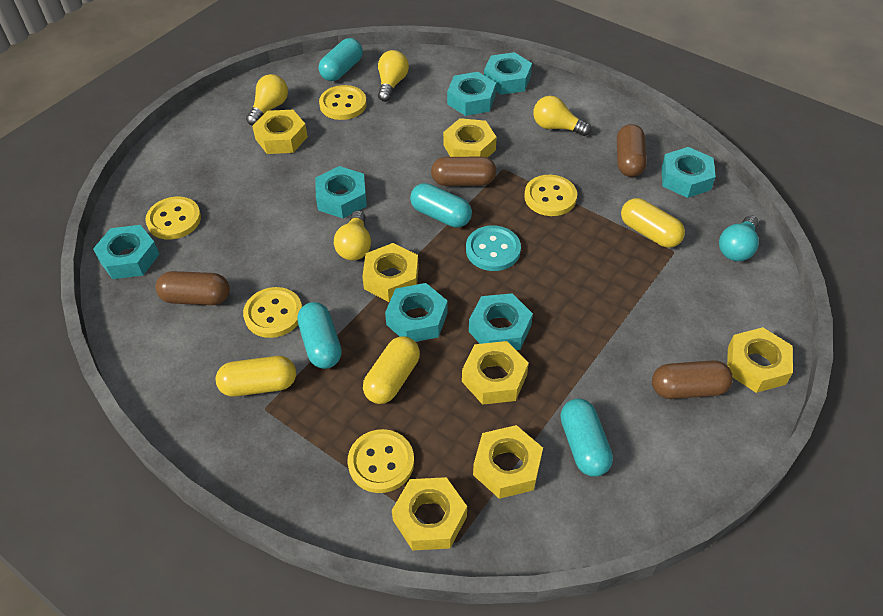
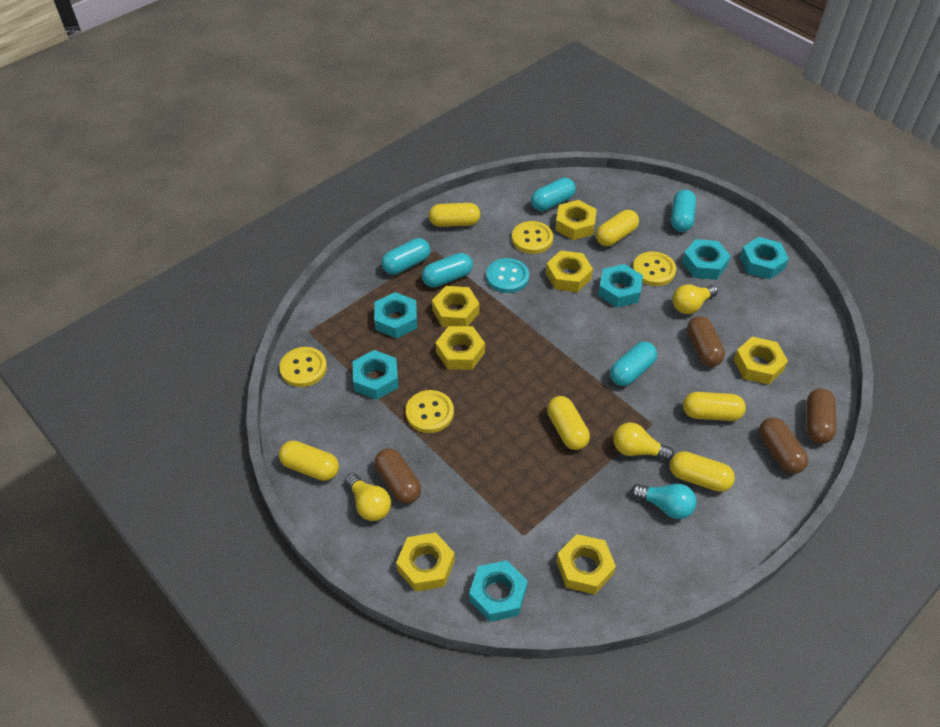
turquoise capsule: 4 -> 5
turquoise nut: 7 -> 6
yellow button: 5 -> 4
yellow capsule: 3 -> 6
yellow light bulb: 4 -> 3

